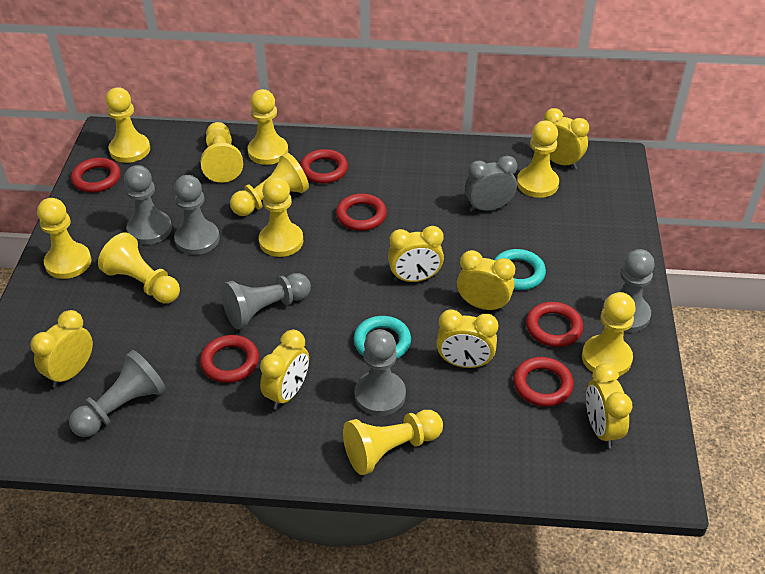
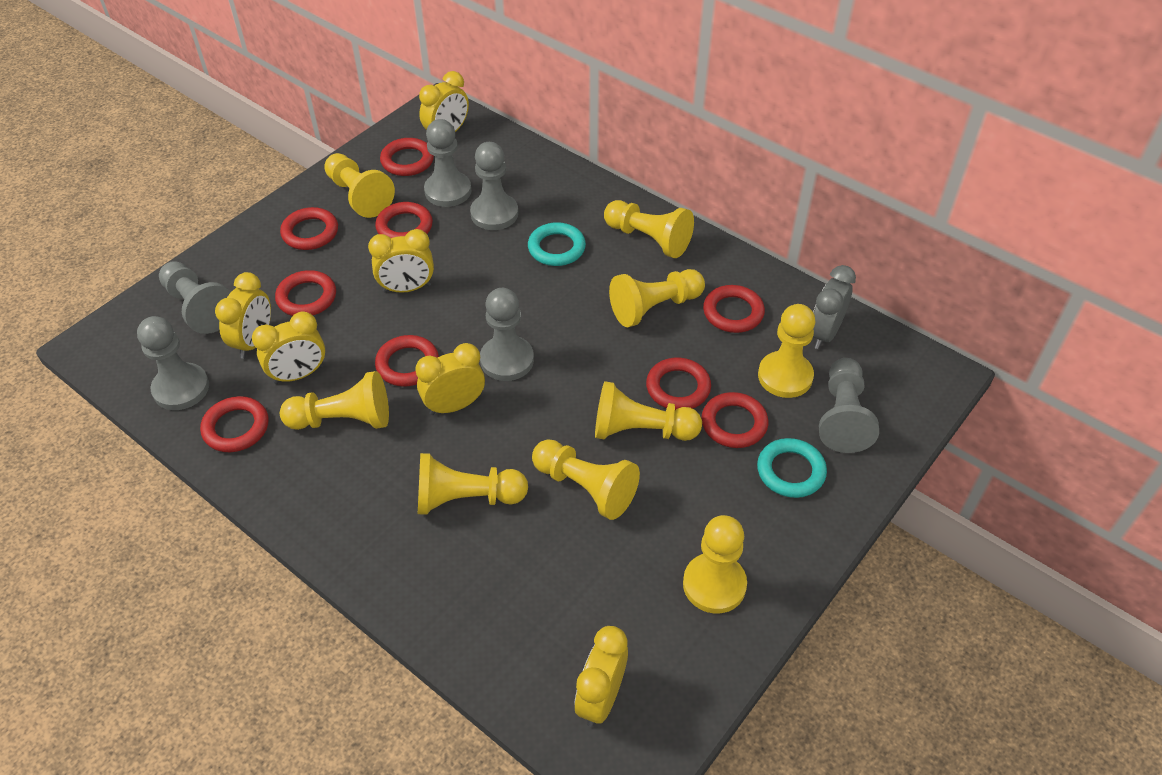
red ring: 6 -> 9
yellow clock: 7 -> 6
yellow pawn: 10 -> 9

